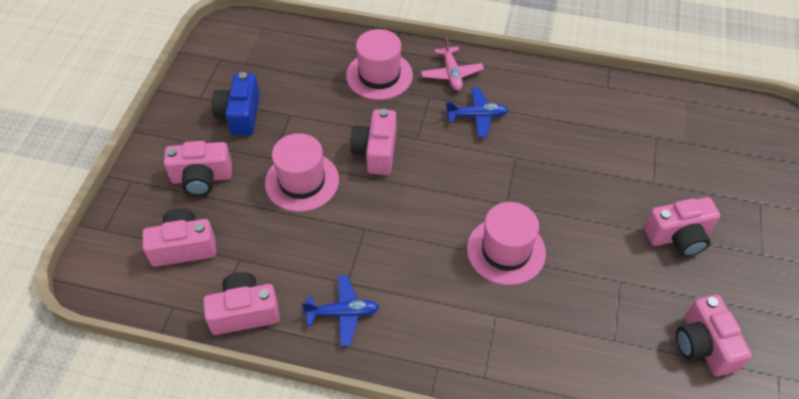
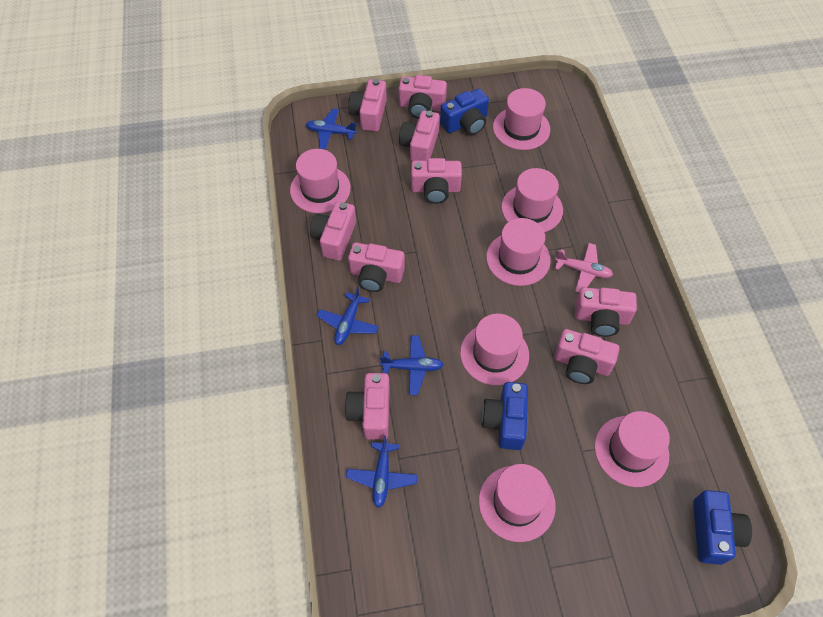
blue camera: 1 -> 3
blue plane: 2 -> 4
pink camera: 6 -> 9
pink hat: 3 -> 7

